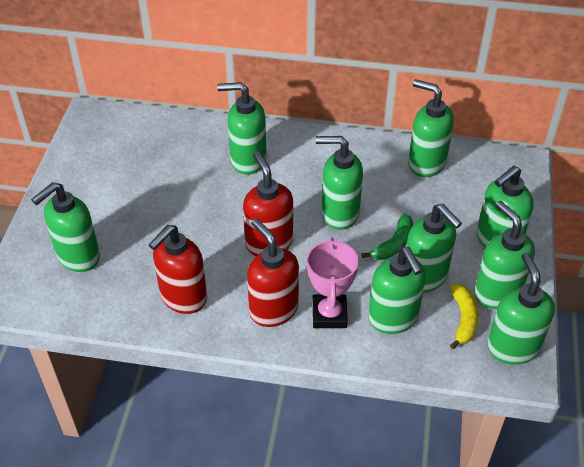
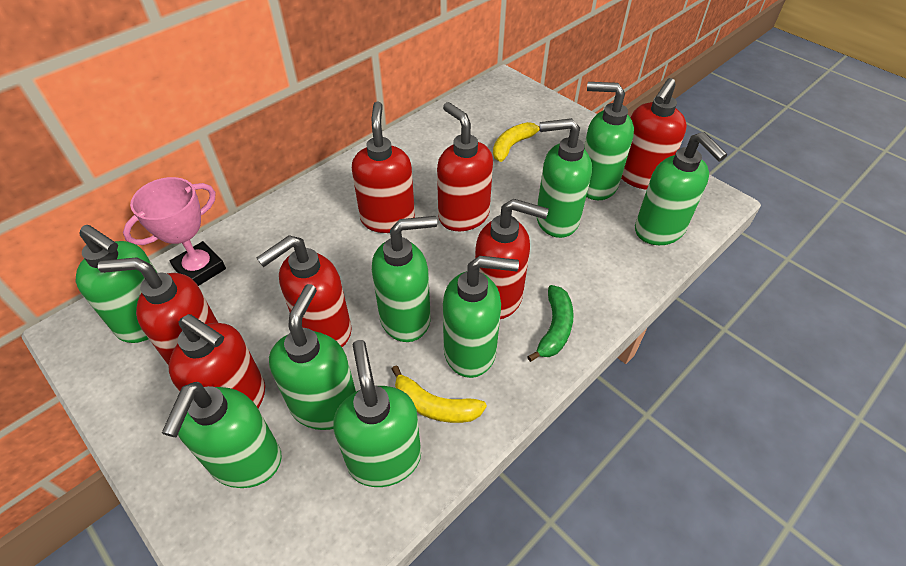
red soap dispenser: 3 -> 7
yellow banana: 1 -> 2

